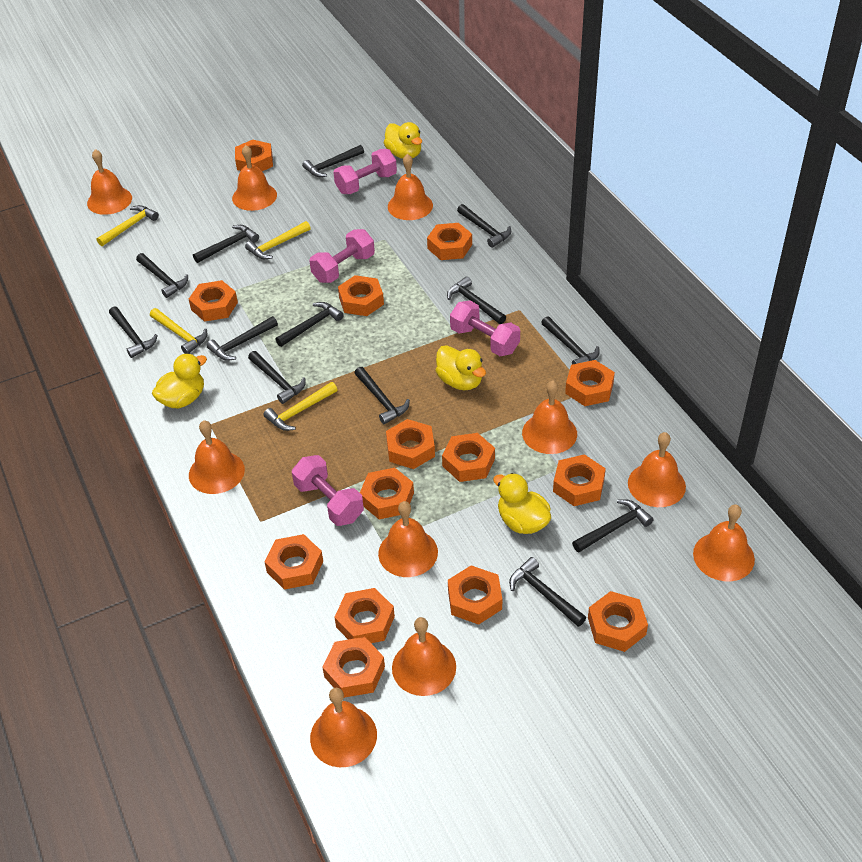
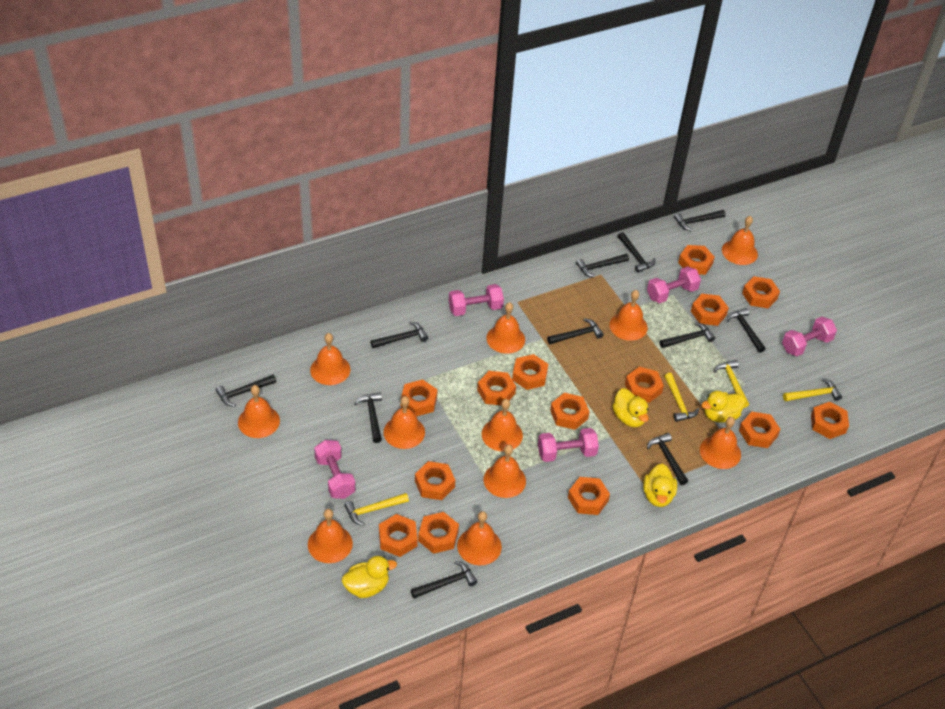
black hammer: 13 -> 11
orange bell: 10 -> 11
pink dumbbell: 4 -> 5

